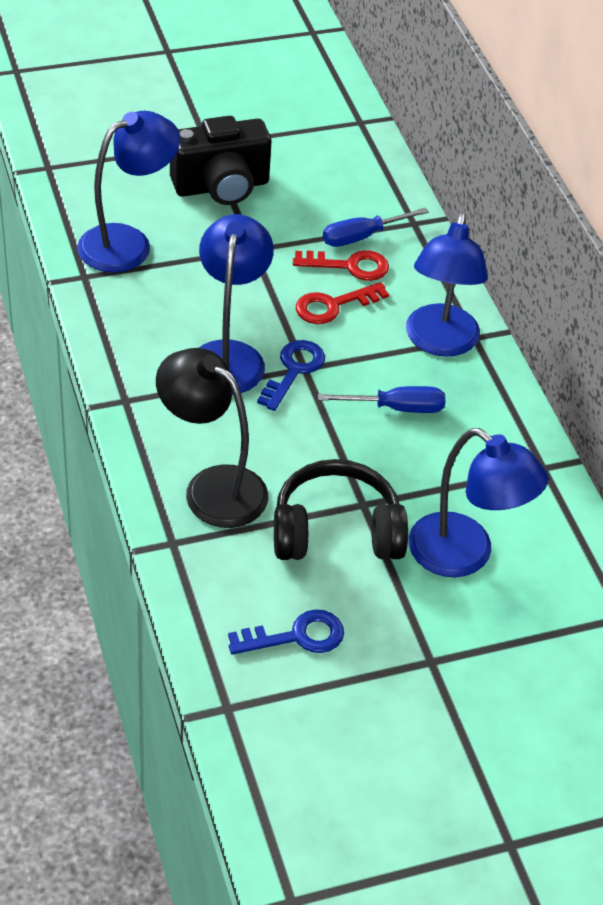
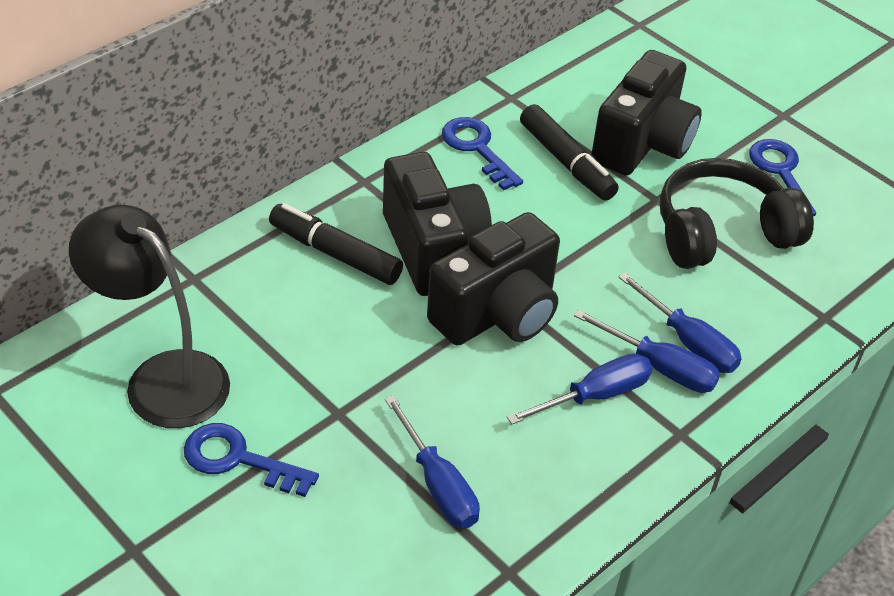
black camera: 1 -> 3
black marker: 0 -> 2
blue key: 2 -> 3
blue lamp: 4 -> 0
blue screwdriver: 2 -> 4
red key: 2 -> 0

